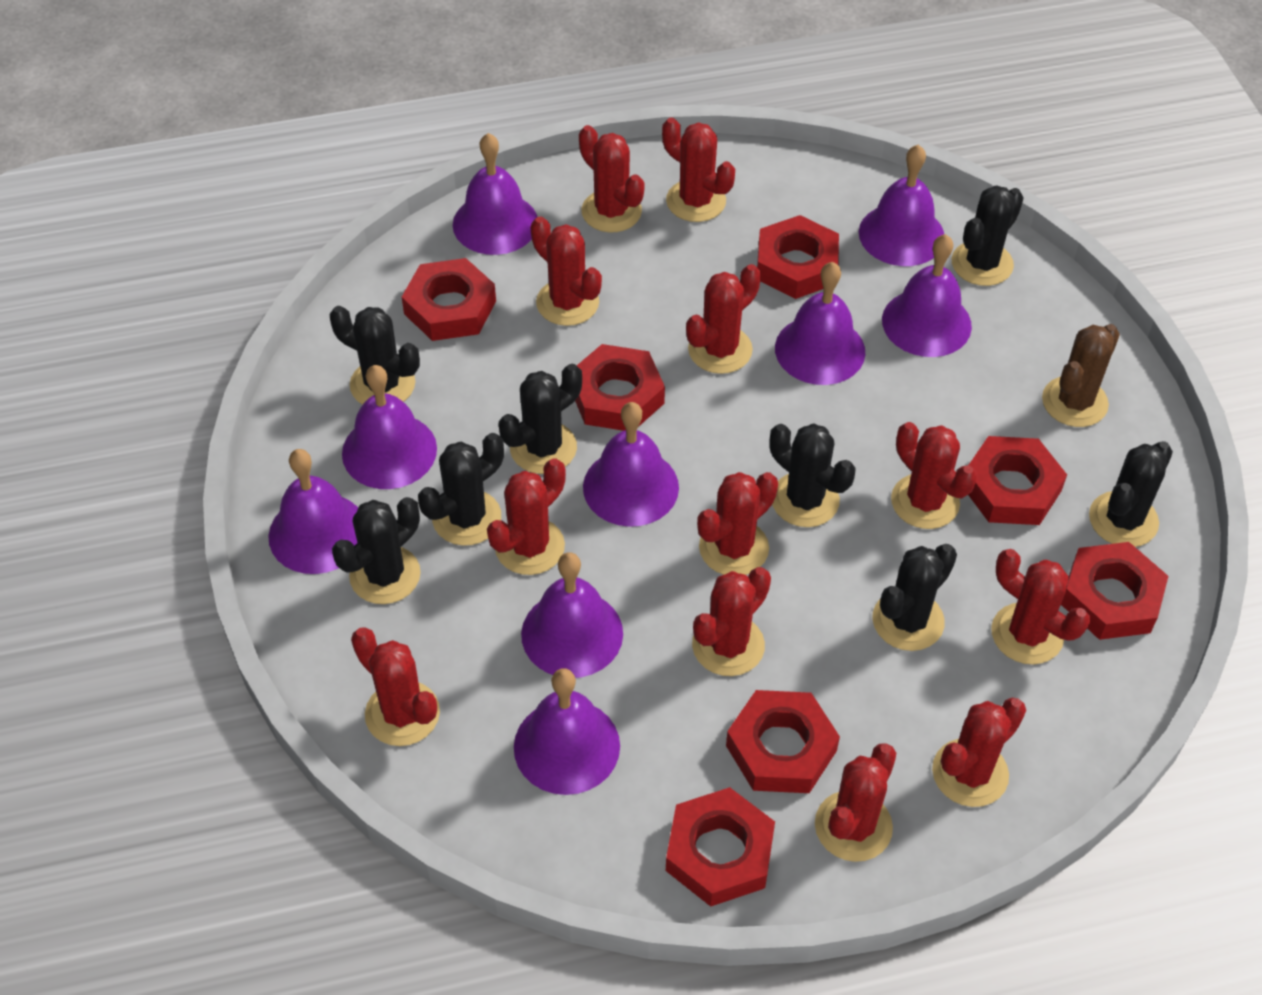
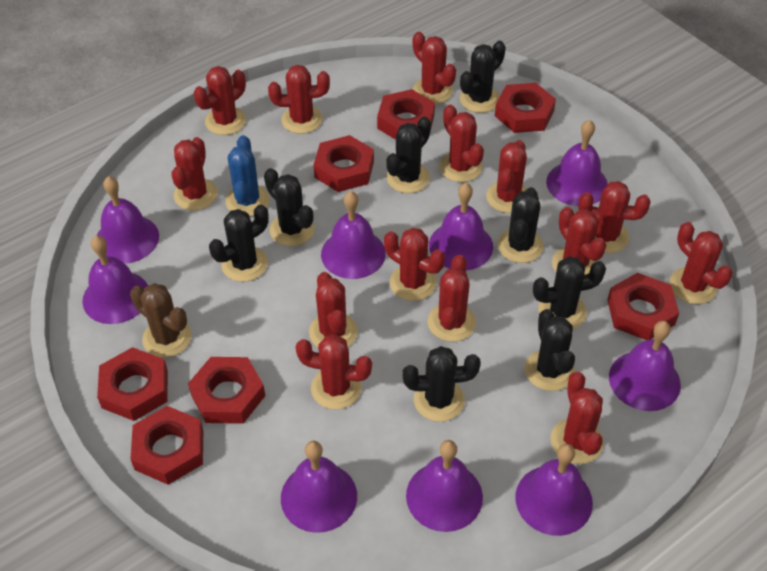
blue cactus: 0 -> 1
red cactus: 12 -> 14

